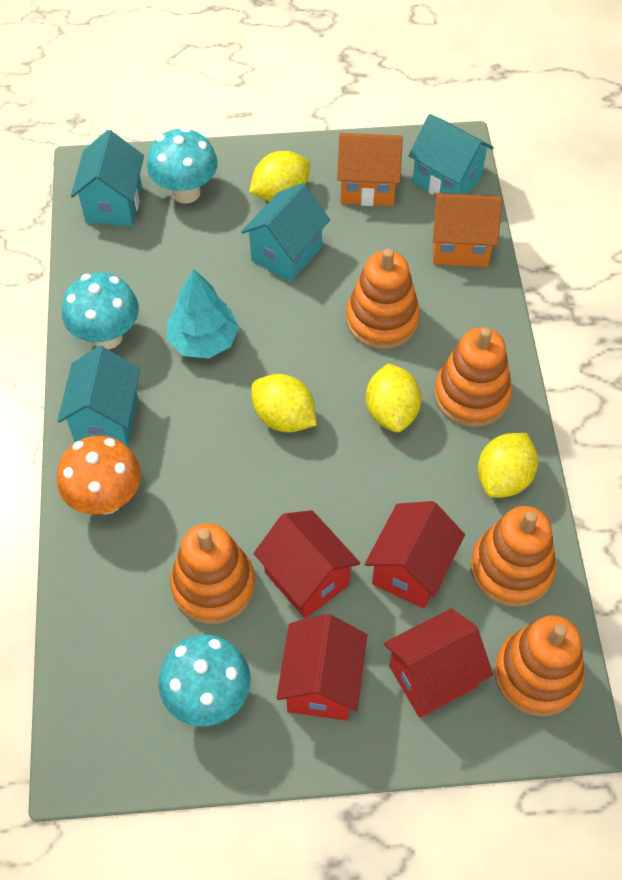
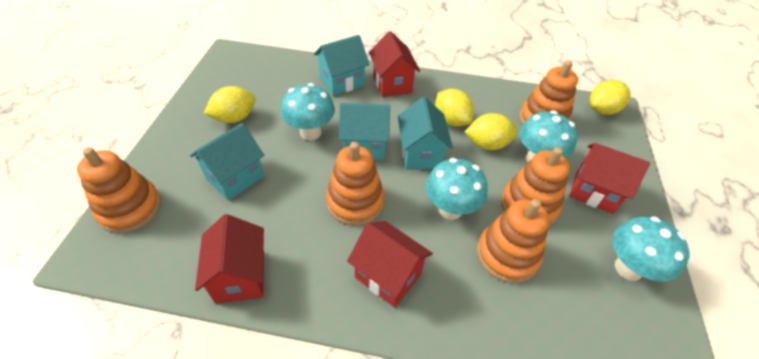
orange house: 2 -> 0
orange mushroom: 1 -> 0
turquoise mushroom: 3 -> 4
turquoise tree: 1 -> 0

